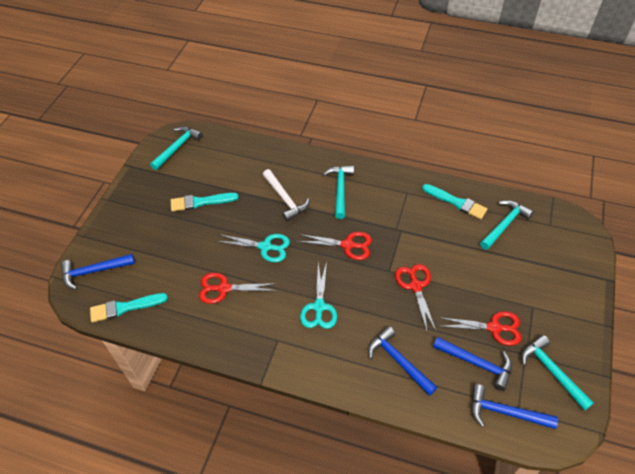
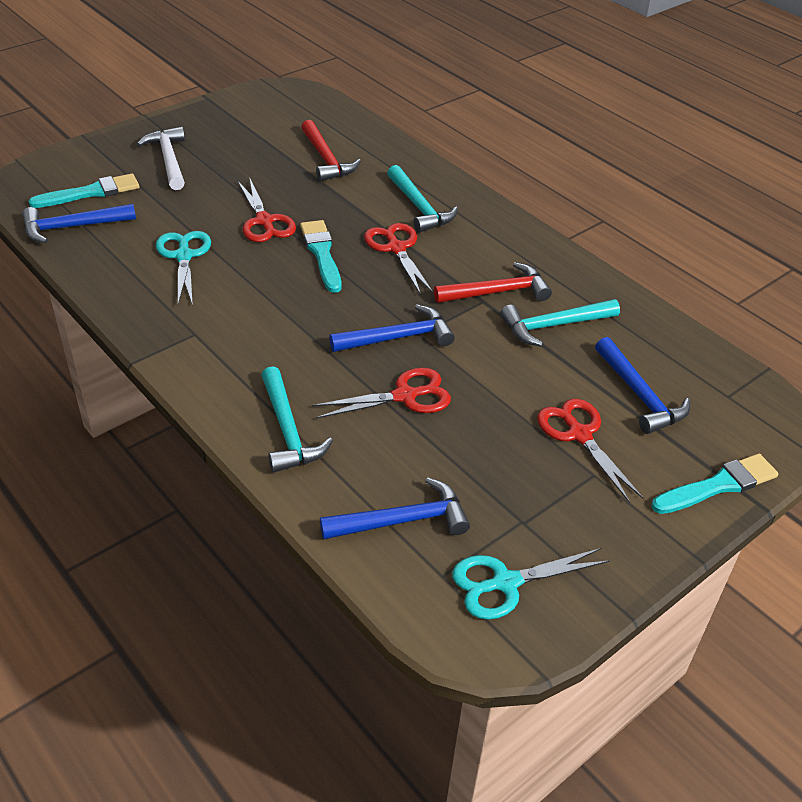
red hammer: 0 -> 2
turquoise hammer: 4 -> 3

